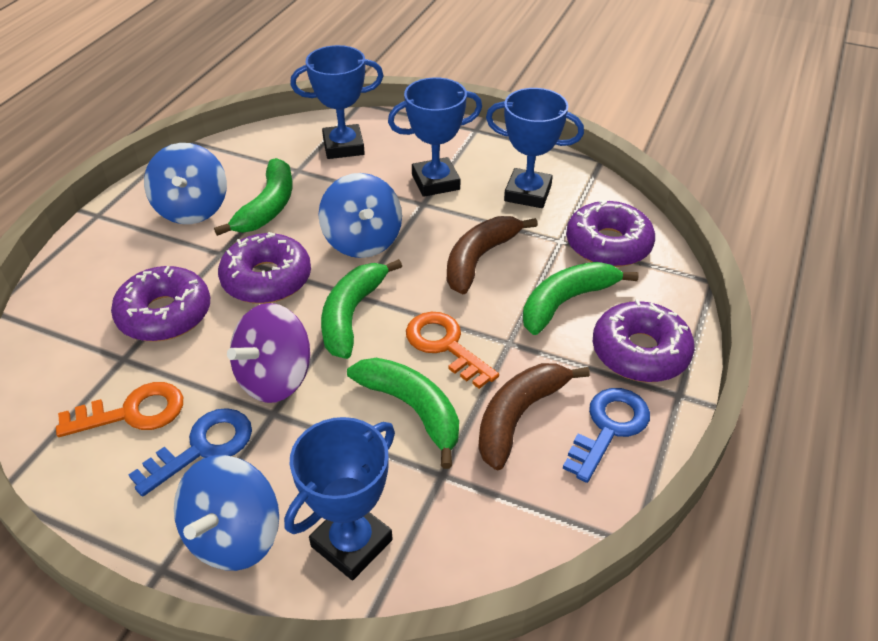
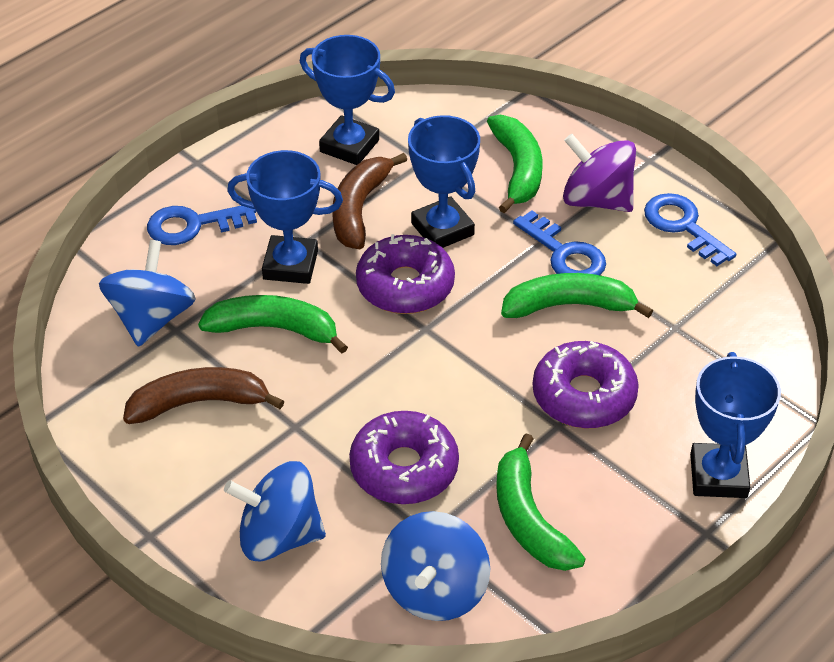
blue key: 2 -> 3
orange key: 2 -> 0
purple donut: 4 -> 3

